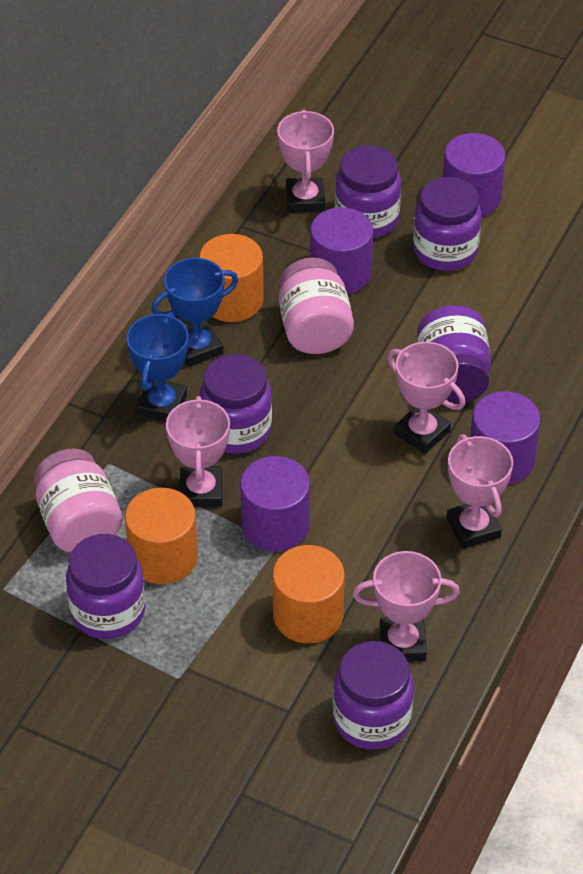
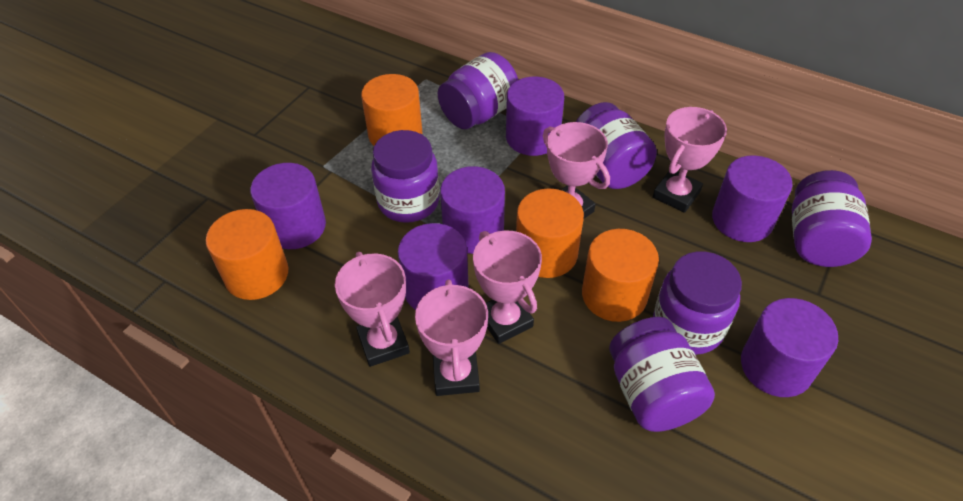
blue trophy: 2 -> 0
orange cylinder: 3 -> 4
pink jar: 2 -> 0
purple cylinder: 4 -> 6

